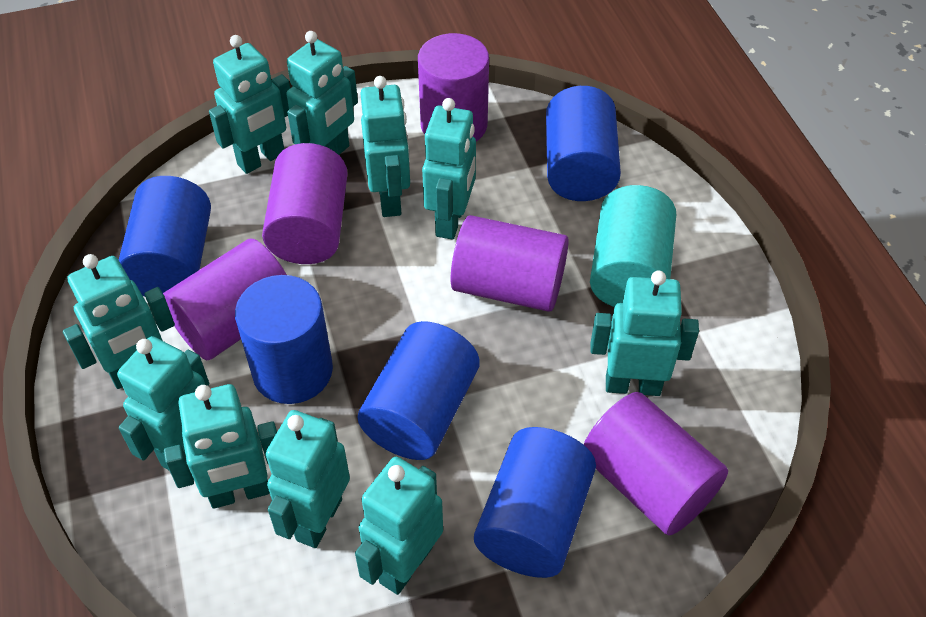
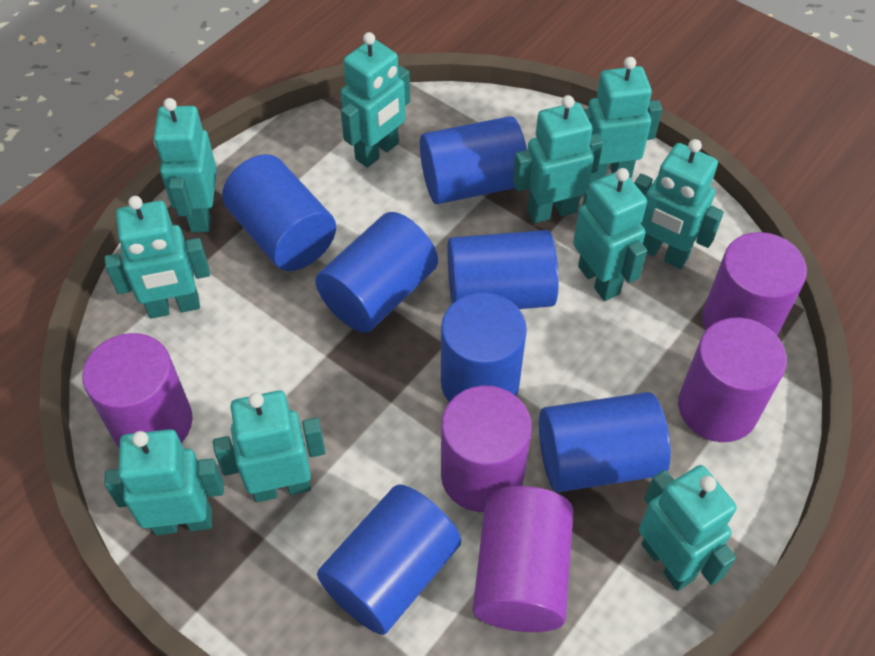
blue cylinder: 5 -> 7
turquoise cylinder: 1 -> 0

